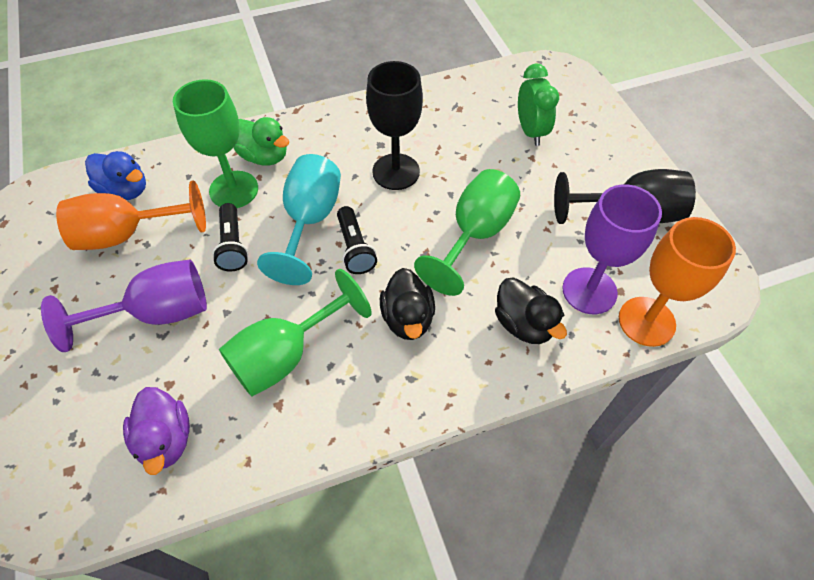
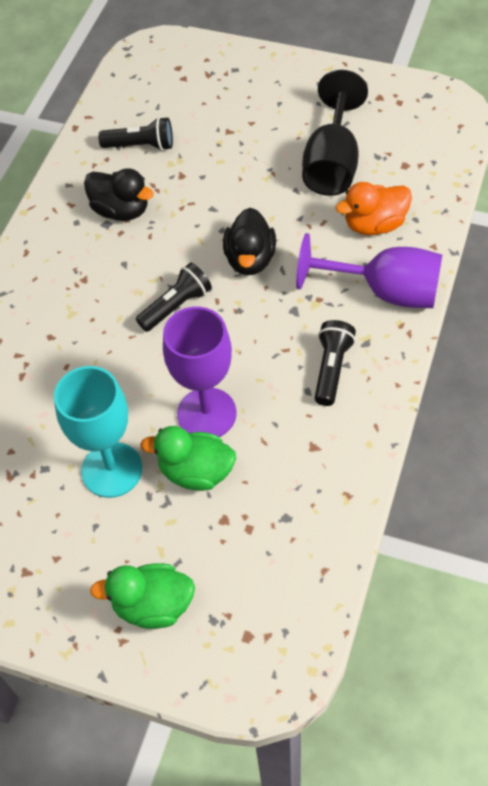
black flashlight: 2 -> 3
black goblet: 2 -> 1
blue duck: 1 -> 0
green clock: 1 -> 0
green duck: 1 -> 2
green goblet: 3 -> 0
orange duck: 0 -> 1
orange goblet: 2 -> 0
purple duck: 1 -> 0

